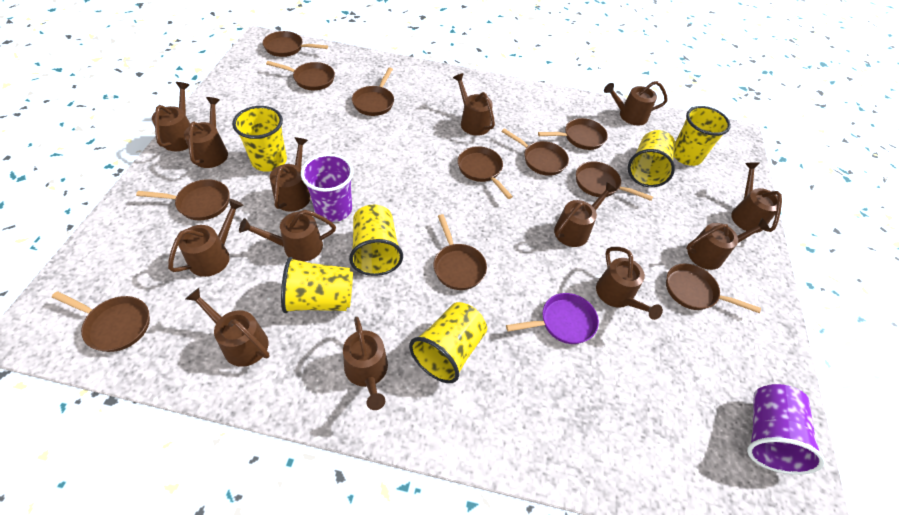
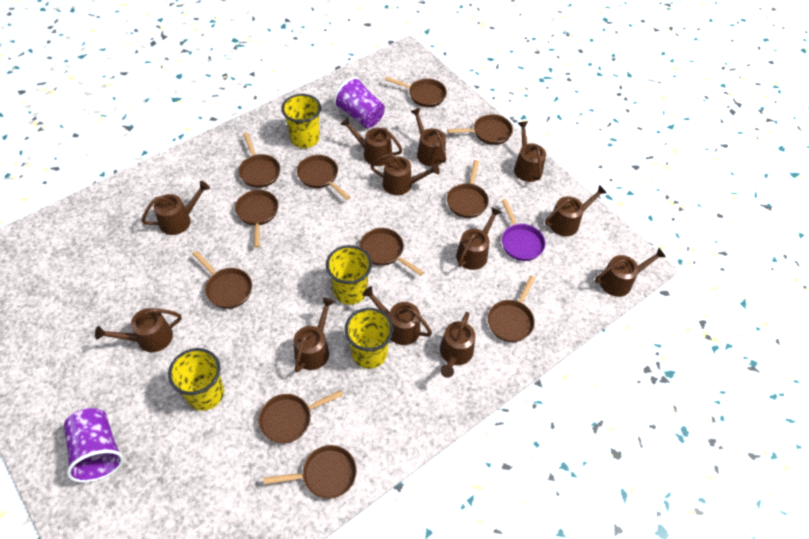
brown watering can: 13 -> 12
yellow cup: 6 -> 4

